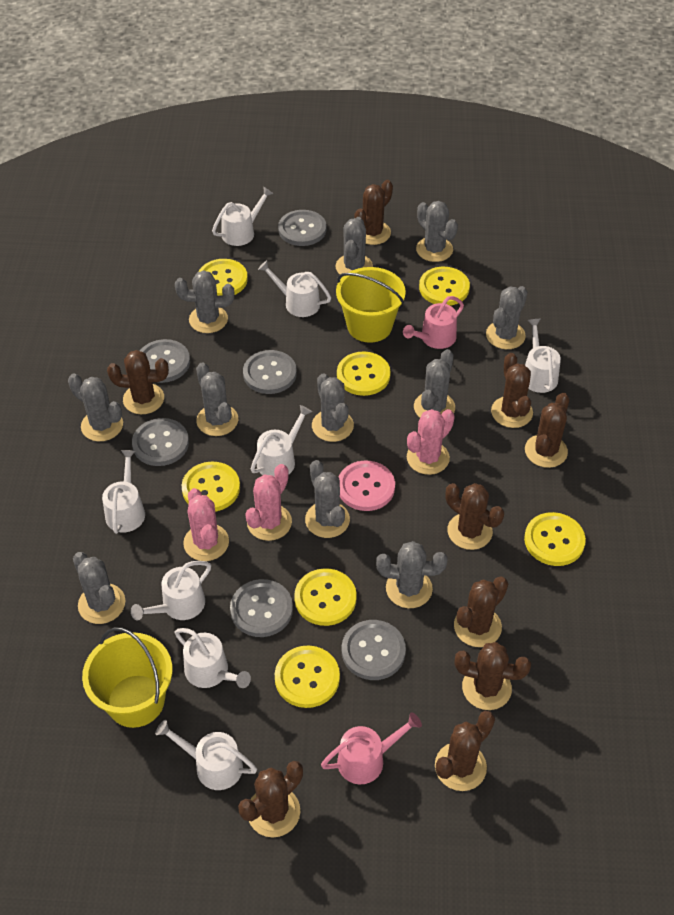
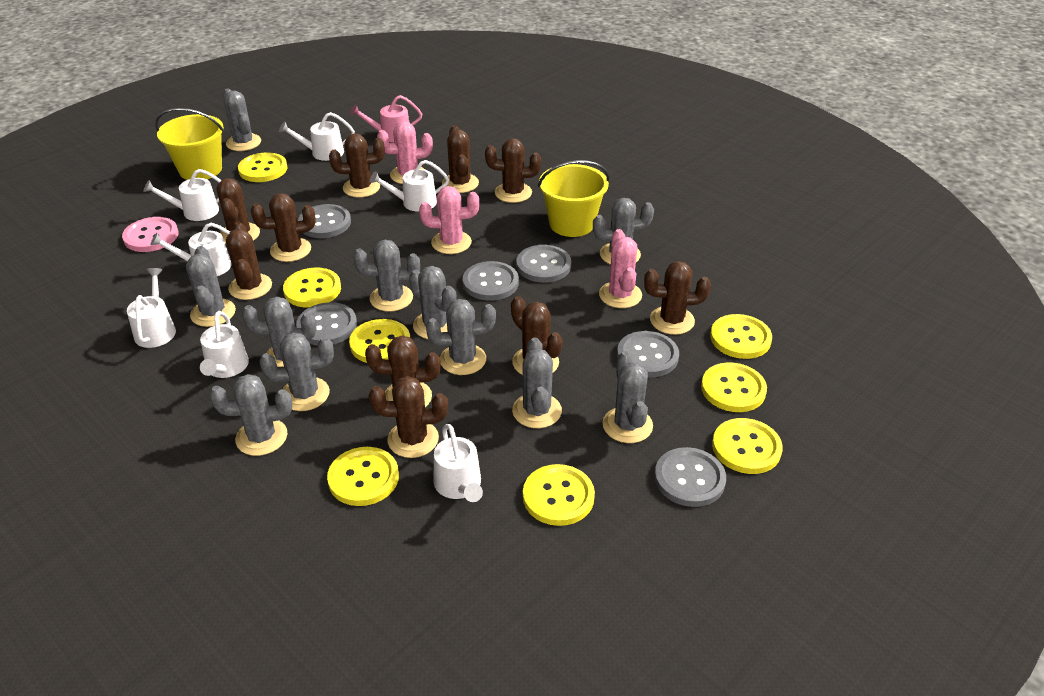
brown cactus: 9 -> 10
pink watering can: 2 -> 1
white watering can: 8 -> 7
yellow button: 7 -> 8

